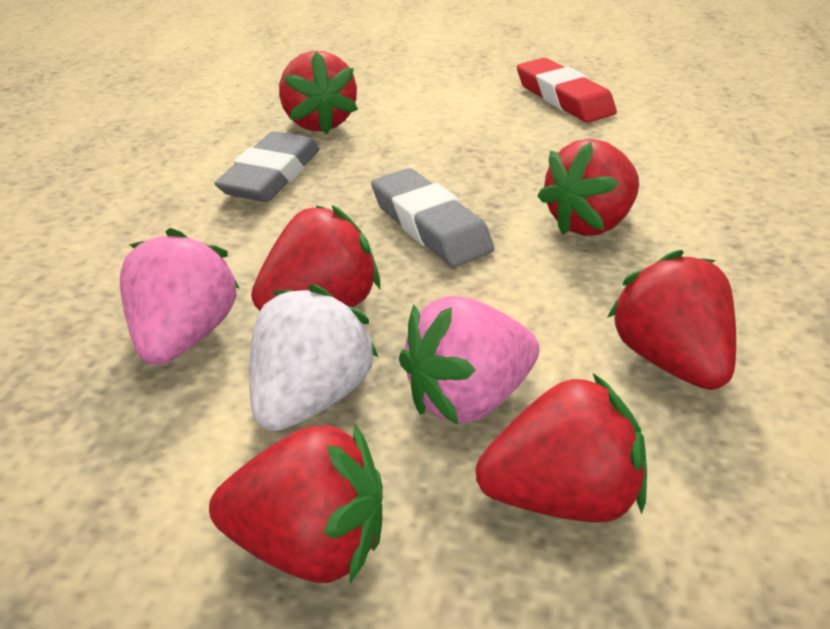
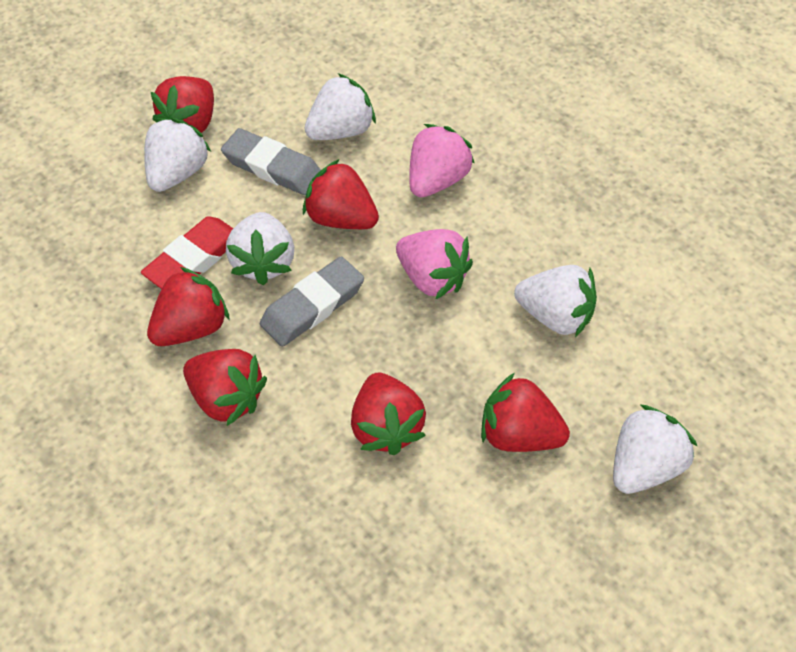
white strawberry: 1 -> 5

